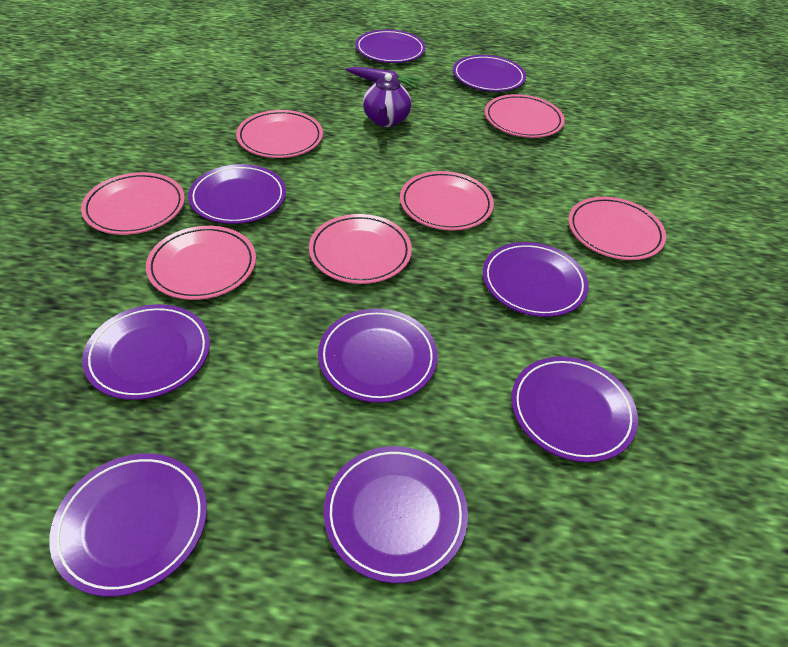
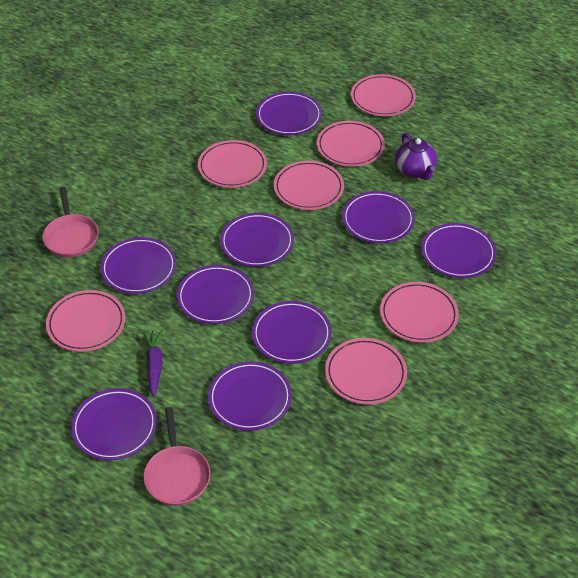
pink pan: 0 -> 2

